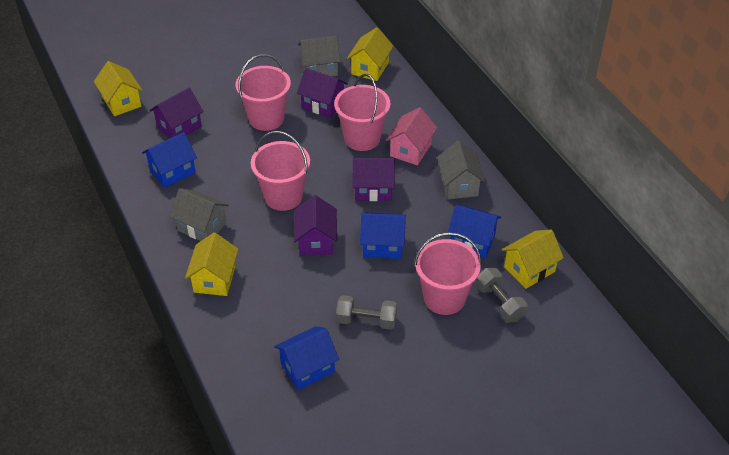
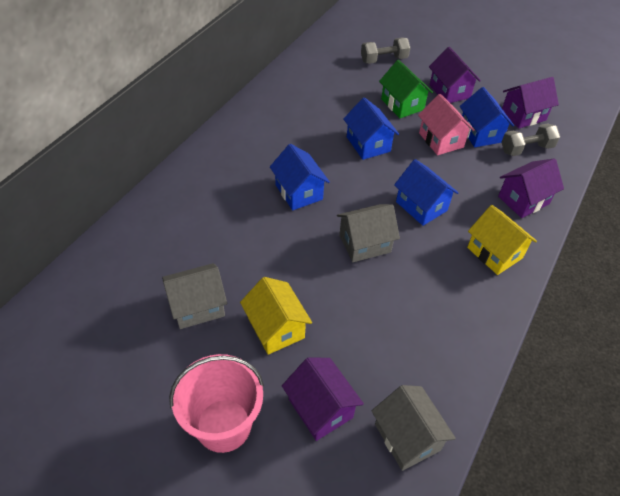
green house: 0 -> 1
pink bucket: 4 -> 1
yellow house: 4 -> 2

